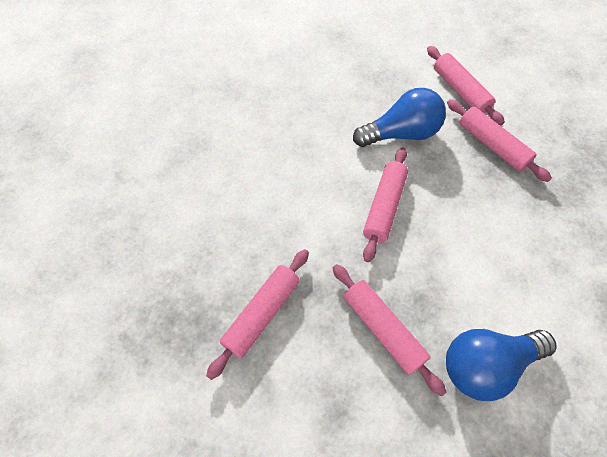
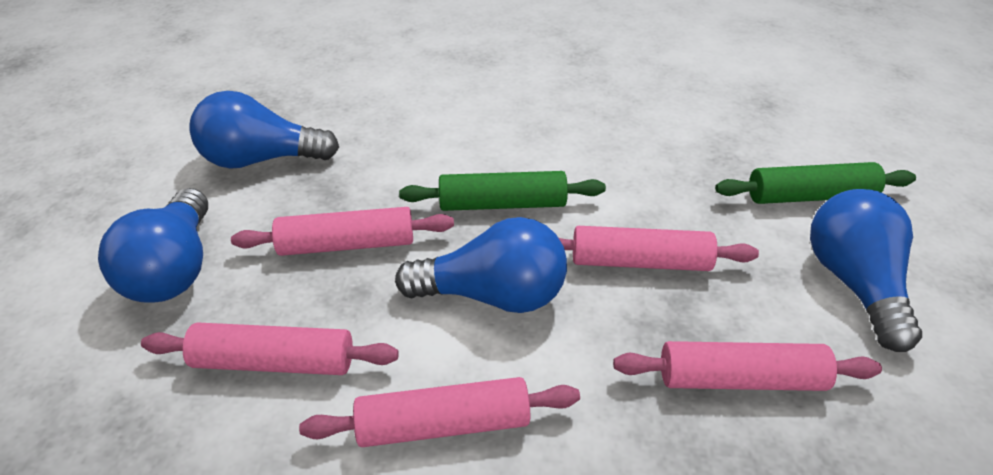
blue light bulb: 2 -> 4
green rolling pin: 0 -> 2

